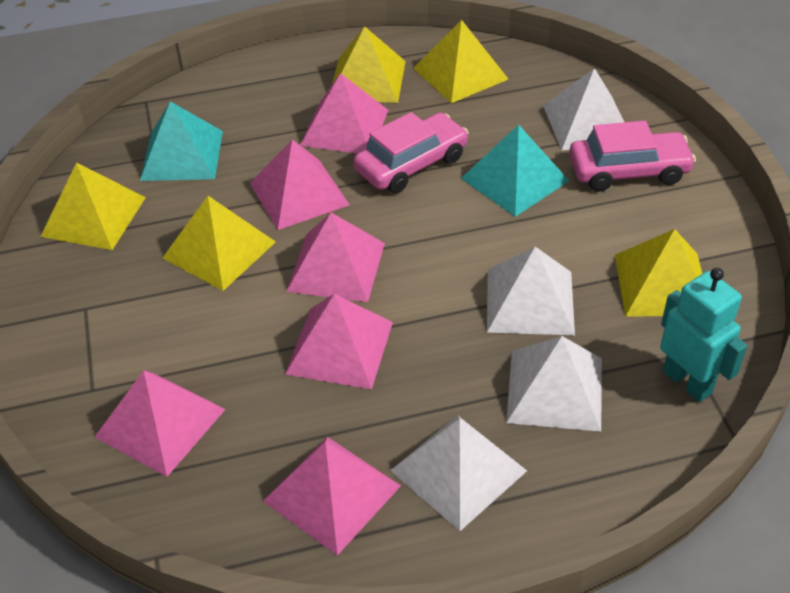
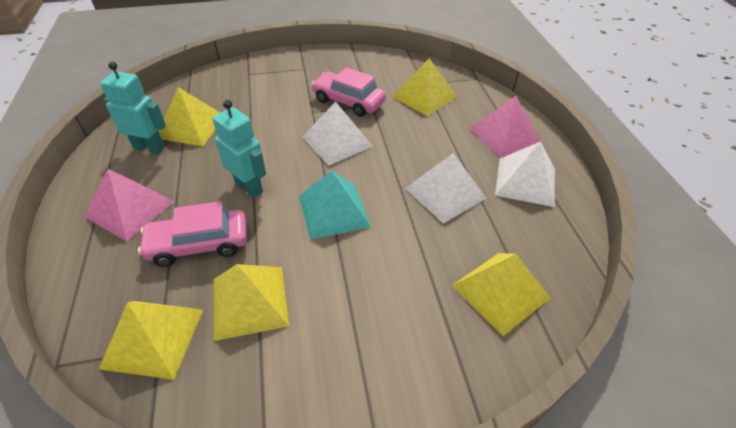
pink pyramid: 6 -> 2
turquoise pyramid: 2 -> 1
turquoise robot: 1 -> 2
white pyramid: 4 -> 3

